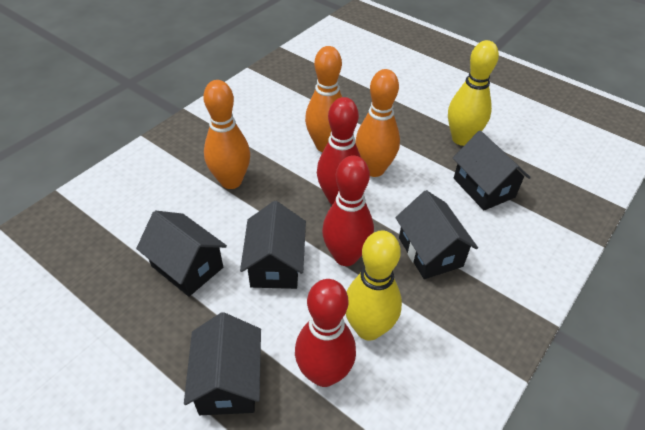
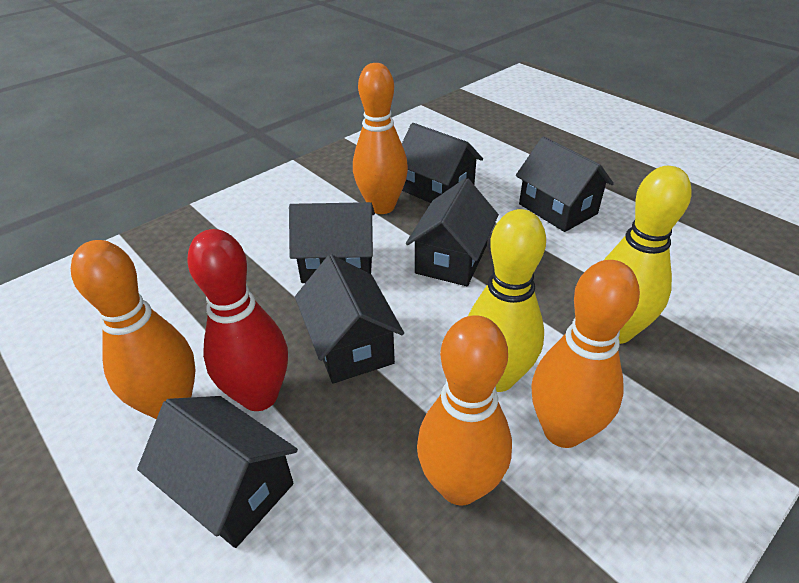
black house: 5 -> 6
orange bowling pin: 3 -> 4
red bowling pin: 3 -> 1

